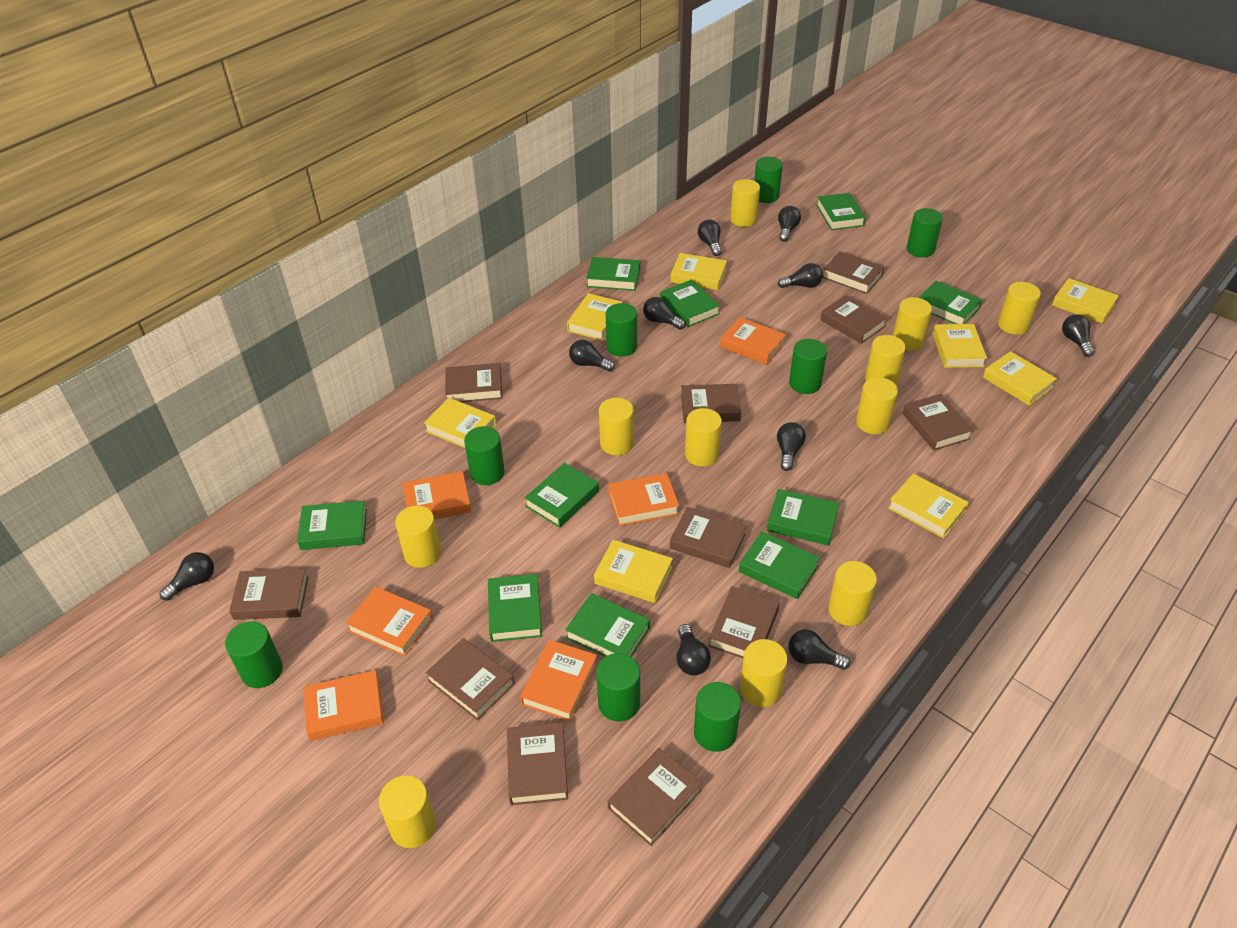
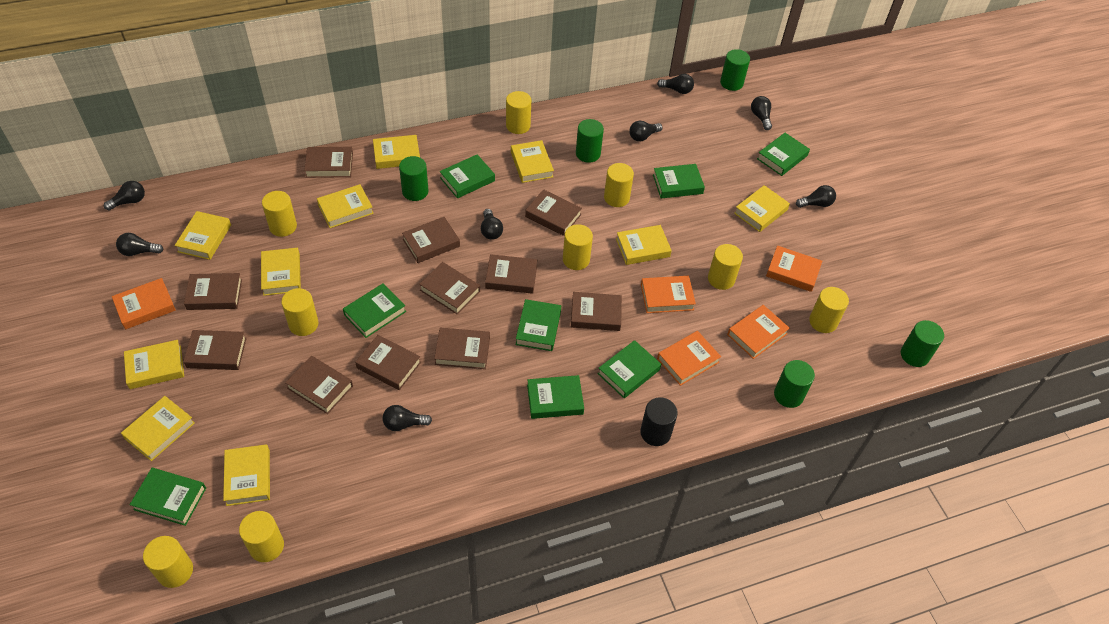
black cylinder: 0 -> 1
black light bulb: 10 -> 8
green book: 10 -> 8
green cylinder: 8 -> 5
orange book: 6 -> 5
yellow book: 8 -> 10
yellow cylinder: 11 -> 9

